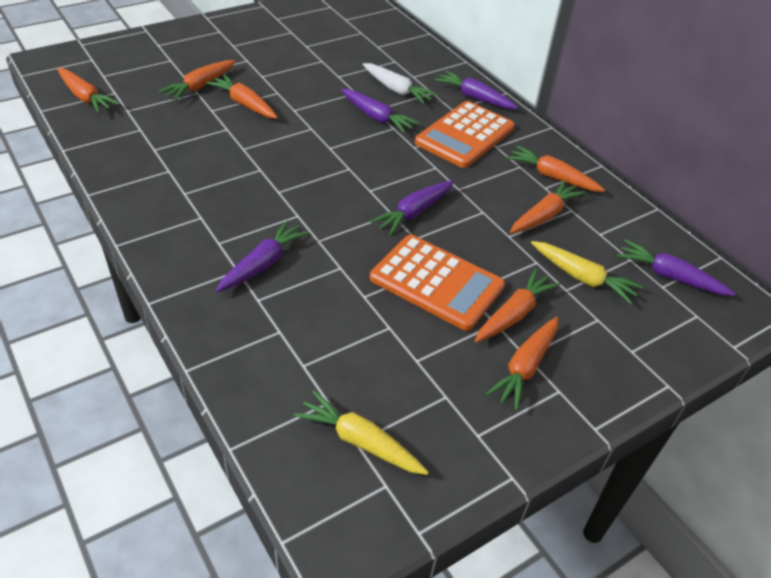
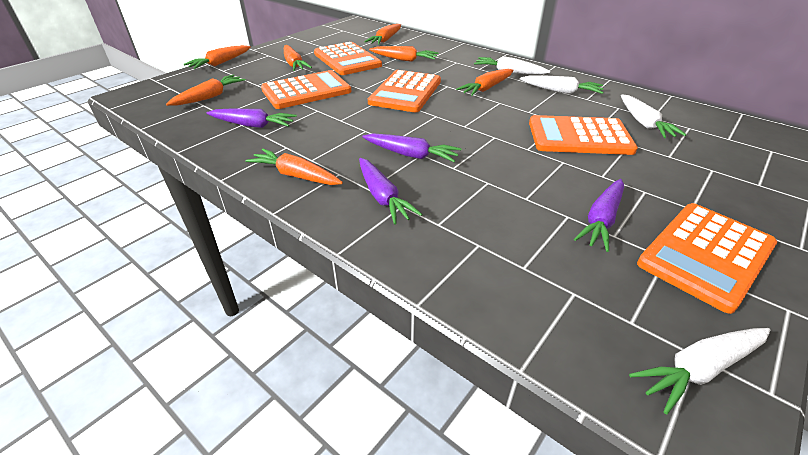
orange calculator: 2 -> 5
purple carrot: 5 -> 4
white carrot: 1 -> 4
yellow carrot: 2 -> 0

